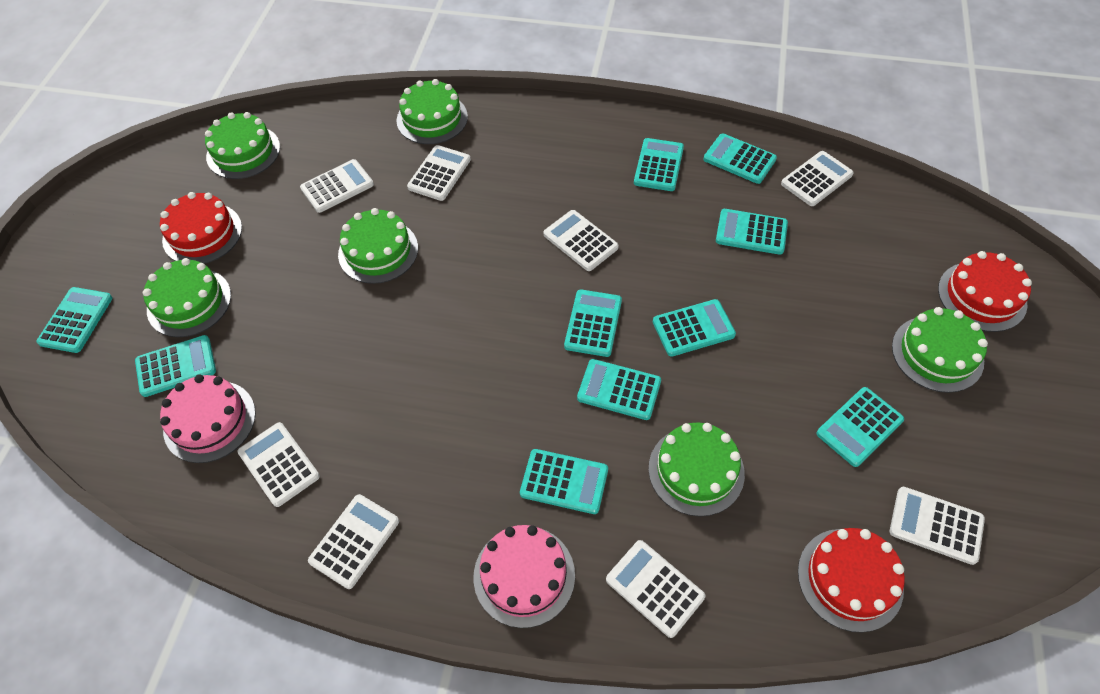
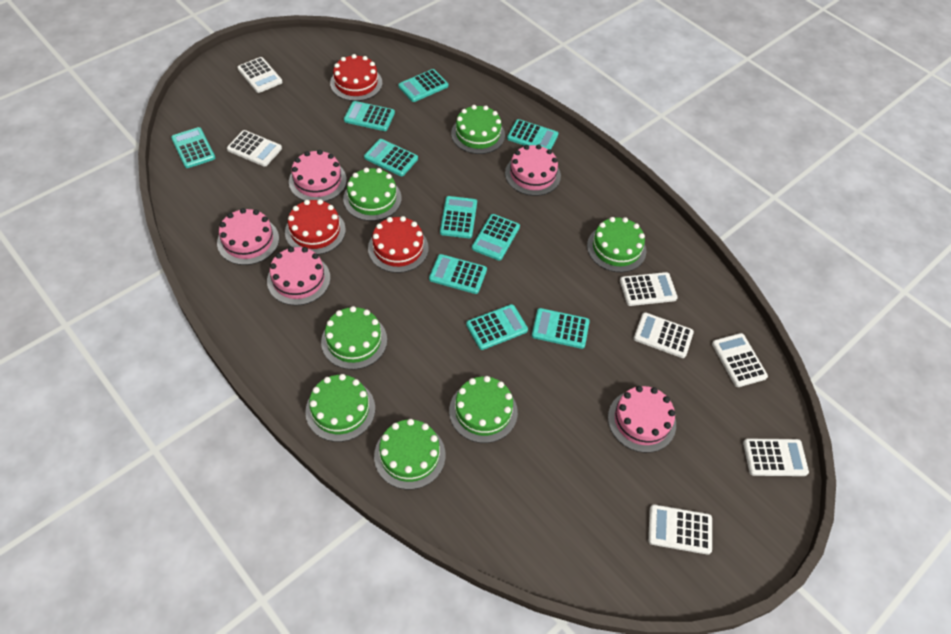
green cake: 6 -> 7
pink cake: 2 -> 5
white calculator: 8 -> 7

